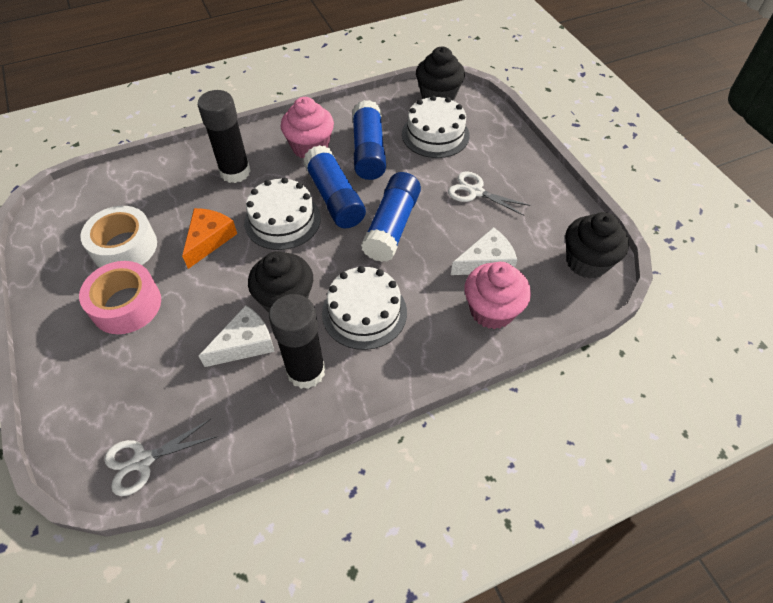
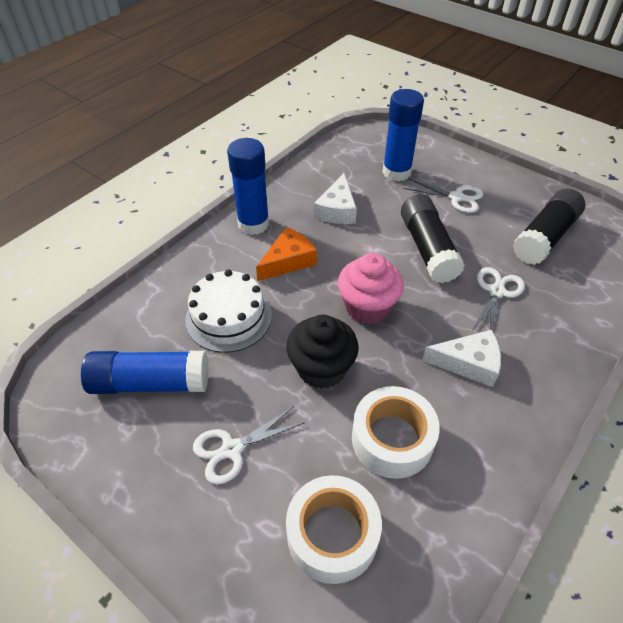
black cupcake: 3 -> 1
pink cupcake: 2 -> 1
pink tape: 1 -> 0
white cake: 3 -> 1
white scissors: 2 -> 3
white tape: 1 -> 2

